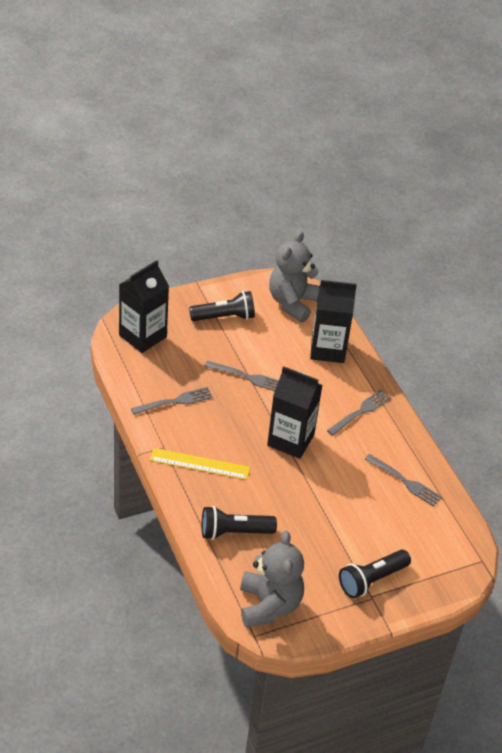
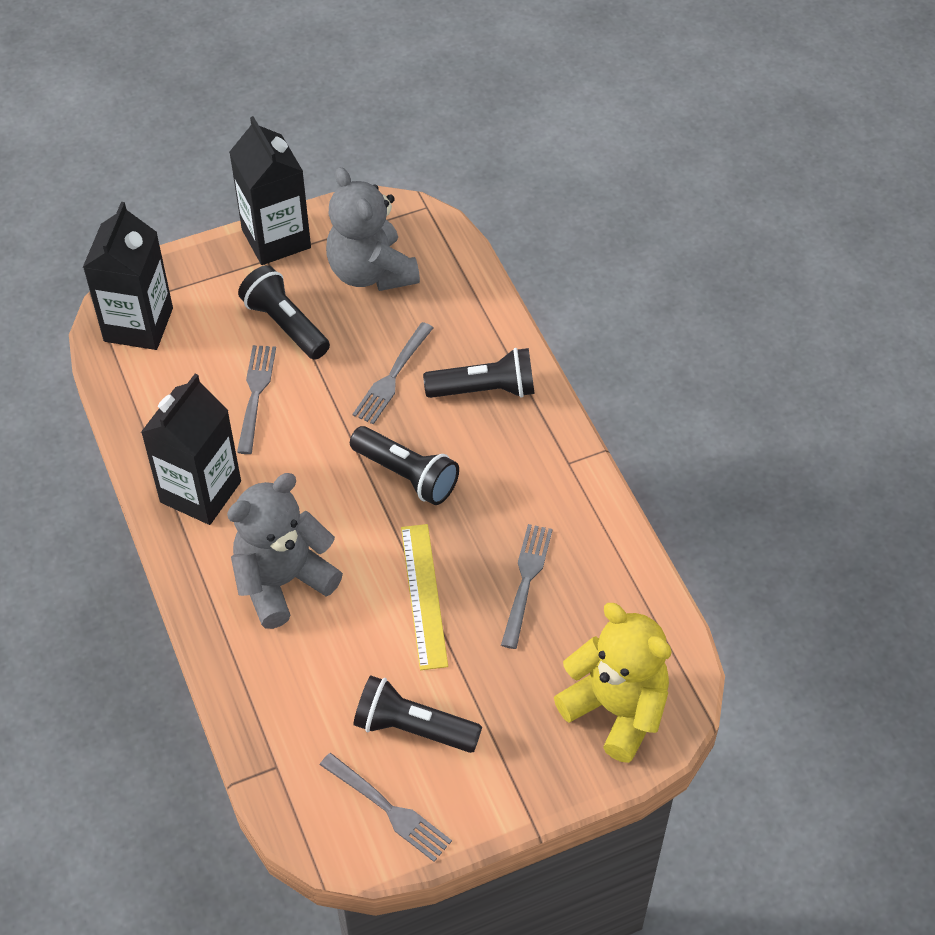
black flashlight: 3 -> 4
yellow teddy bear: 0 -> 1

